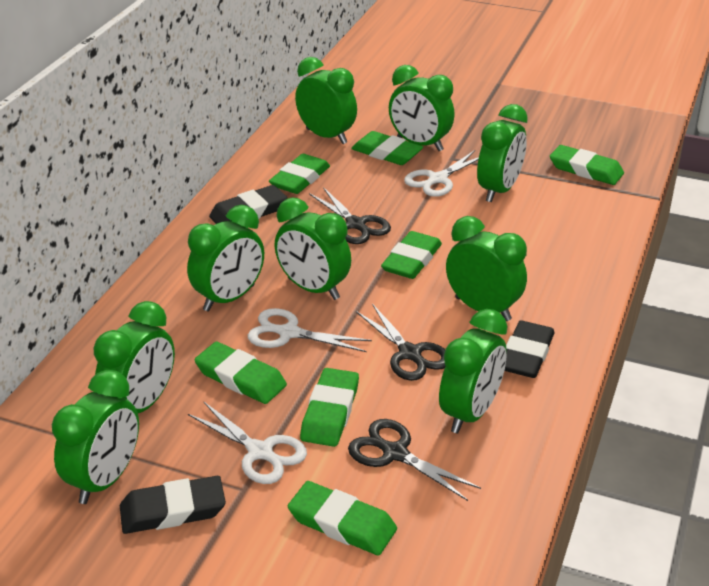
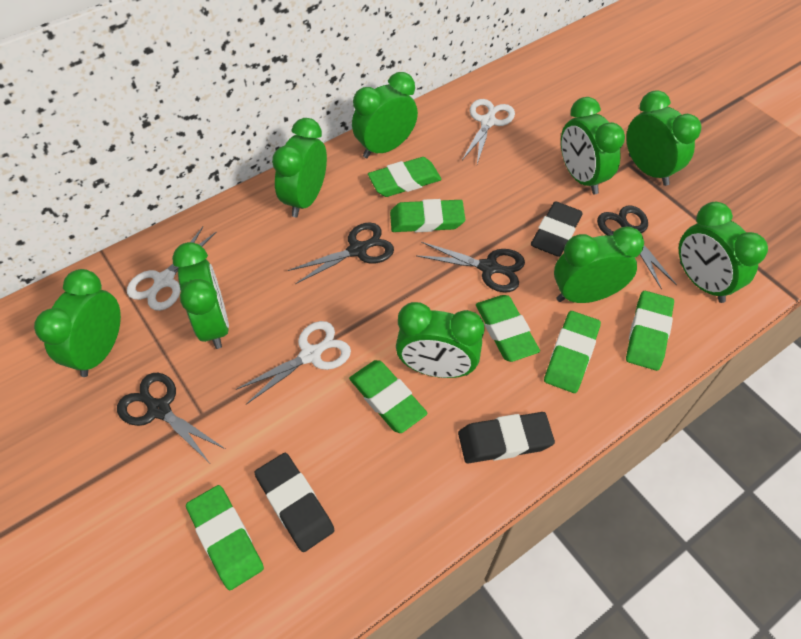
black scissors: 3 -> 4

